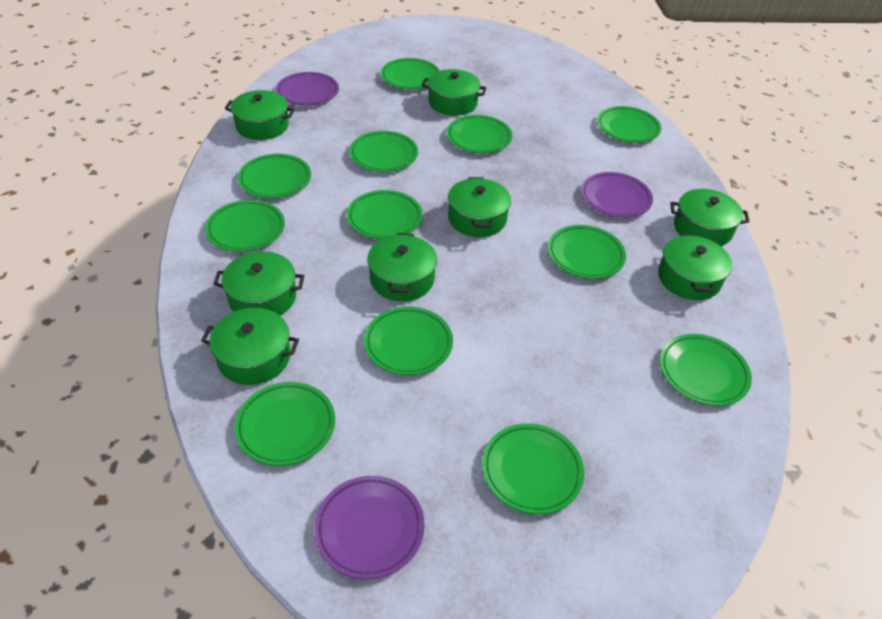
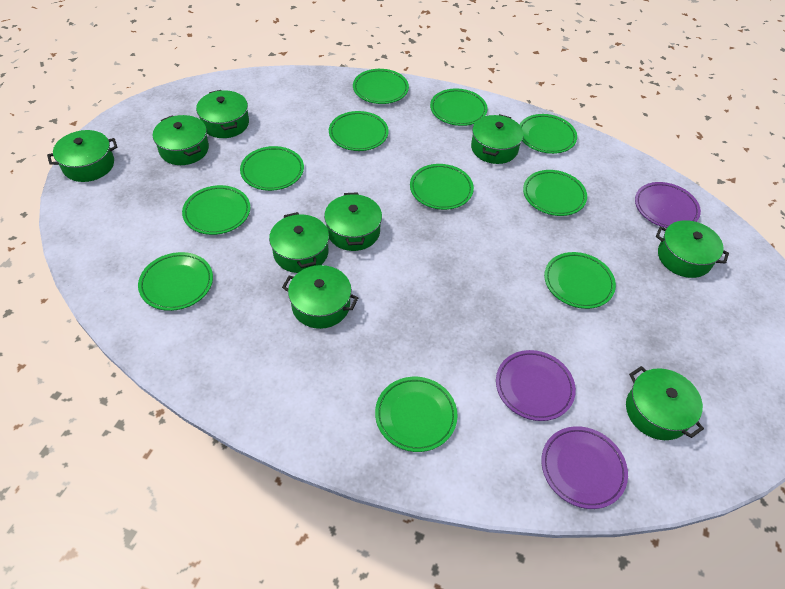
green plate: 12 -> 11
green pot: 8 -> 9

